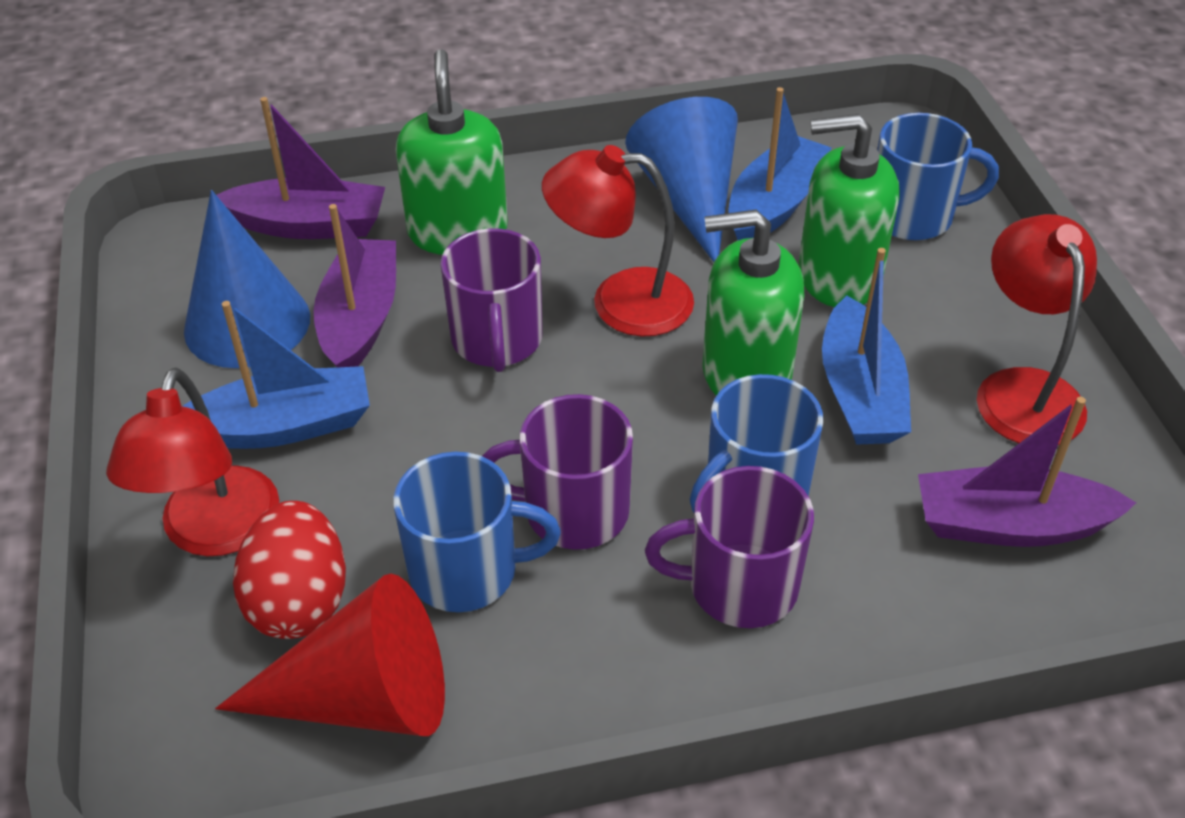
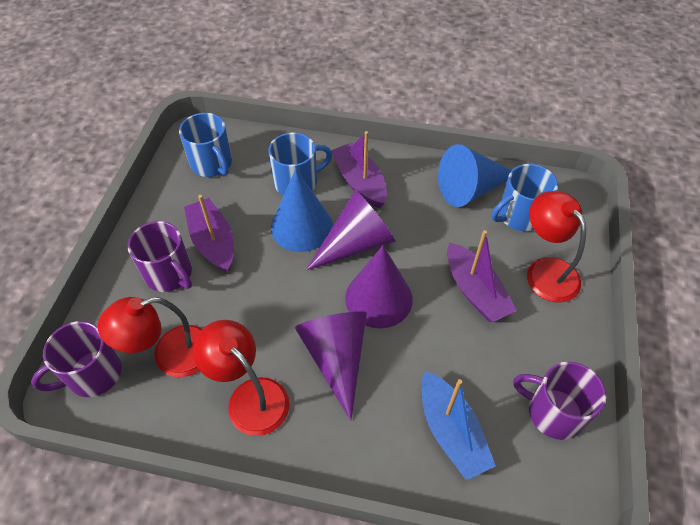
blue boat: 3 -> 1
green soap dispenser: 3 -> 0
purple cone: 0 -> 3
red cone: 1 -> 0
red egg: 1 -> 0

